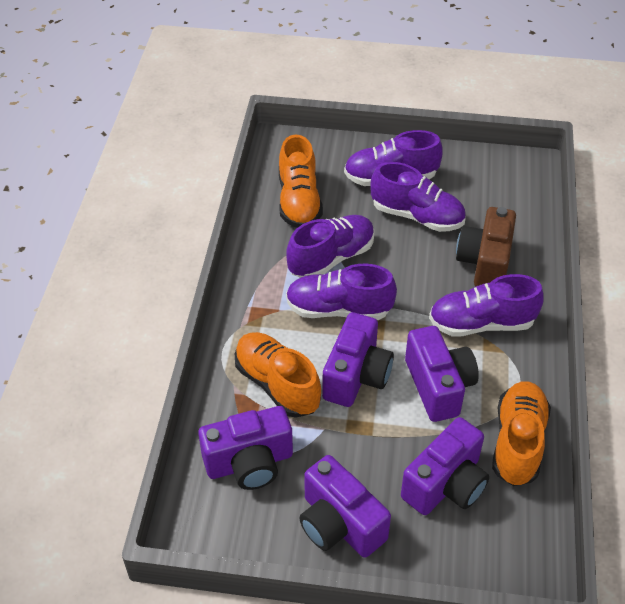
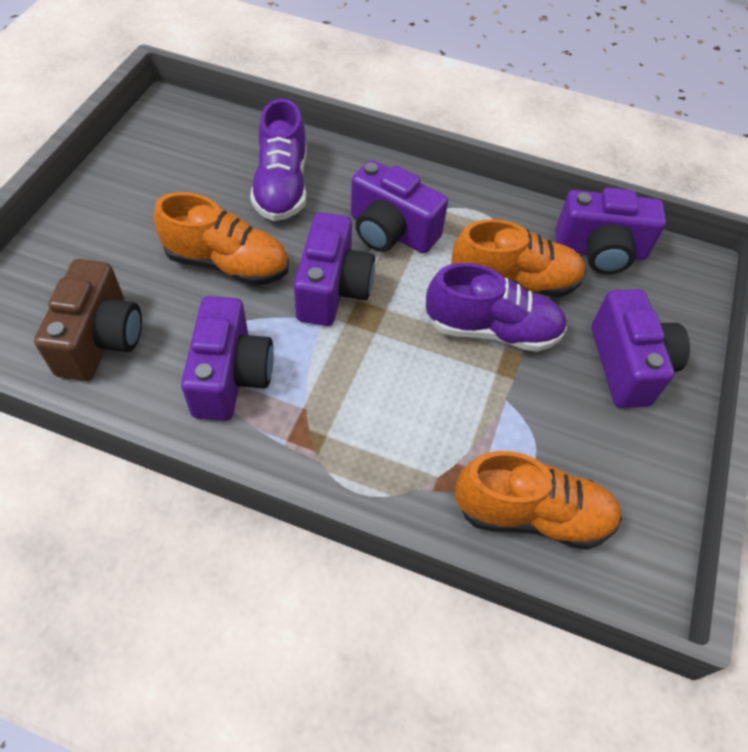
purple shoe: 5 -> 2

